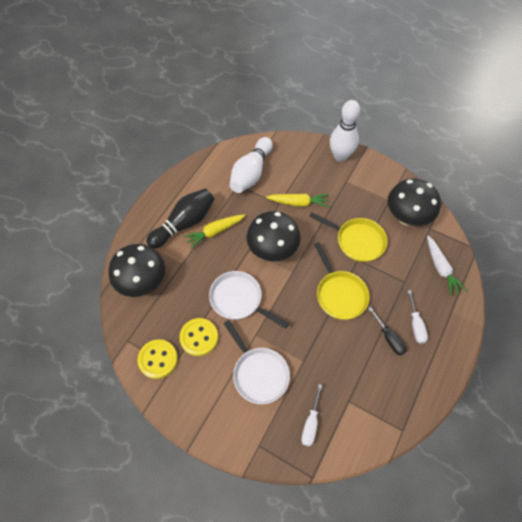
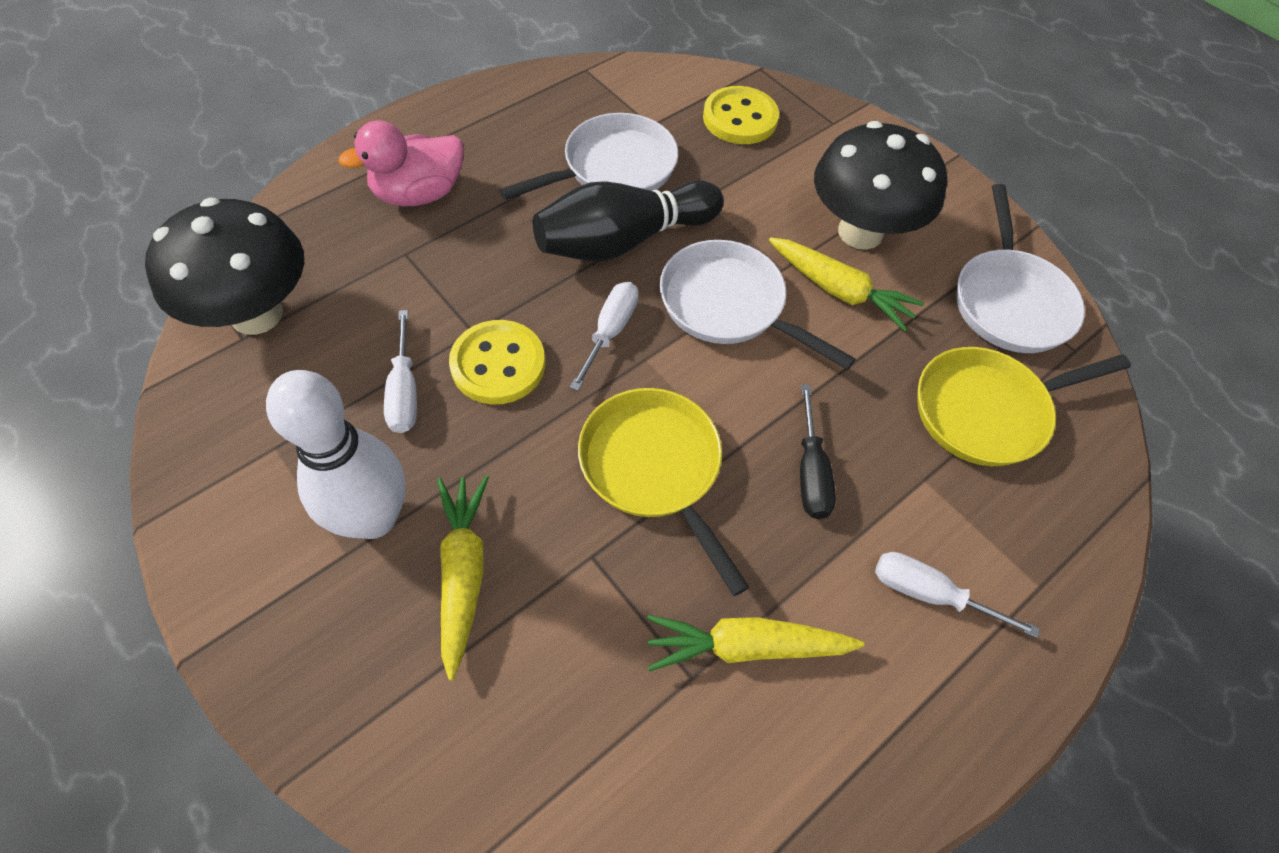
black mushroom: 3 -> 2
pink duck: 0 -> 1
white bowling pin: 2 -> 1
white carrot: 1 -> 0
white pan: 2 -> 3
white screwdriver: 2 -> 3
yellow carrot: 2 -> 3

